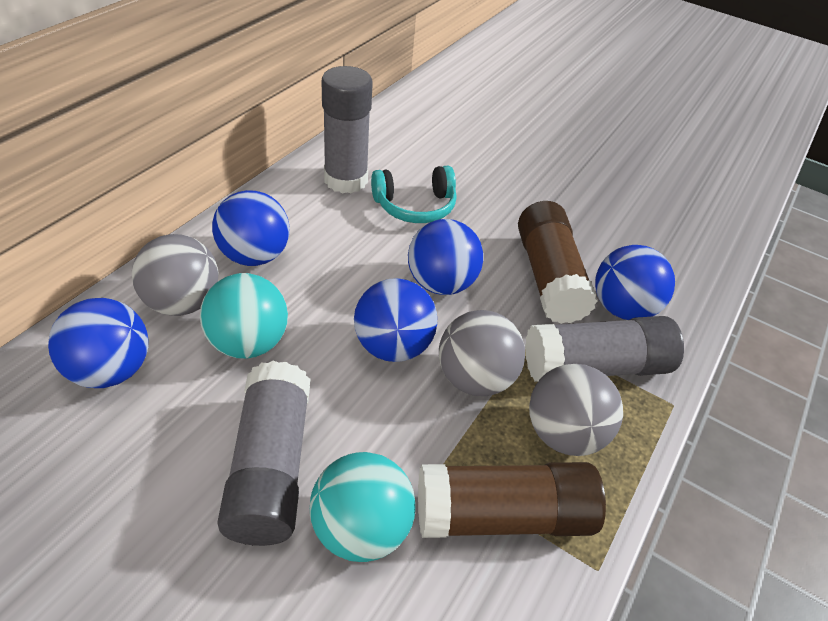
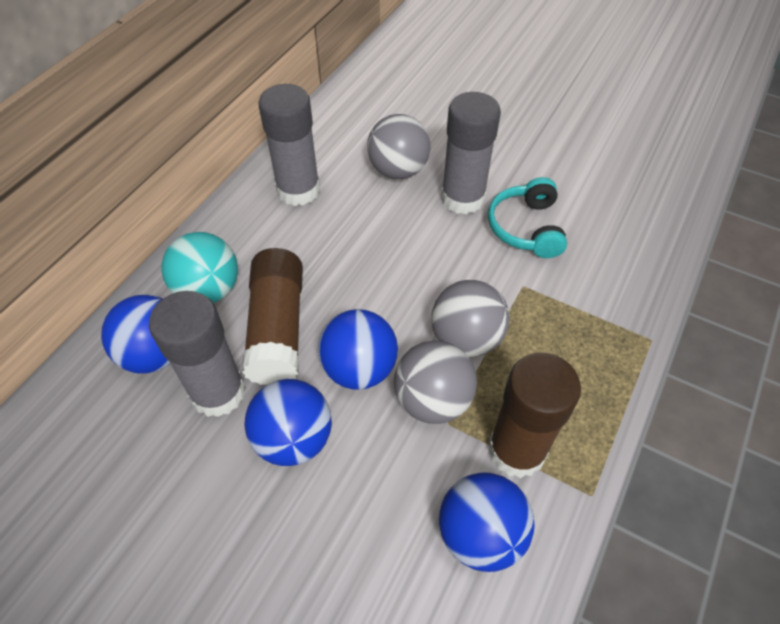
blue ball: 5 -> 4
turquoise ball: 2 -> 1

